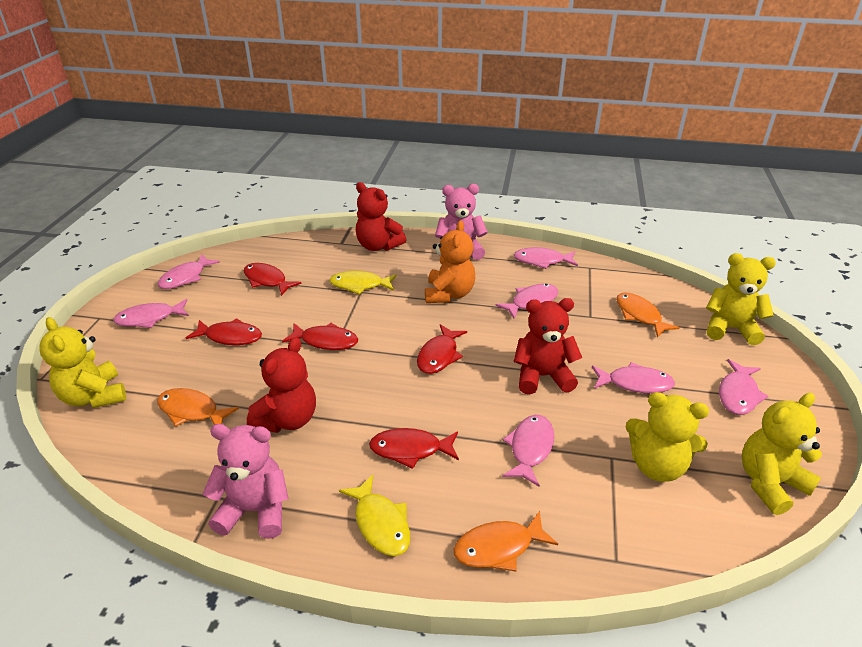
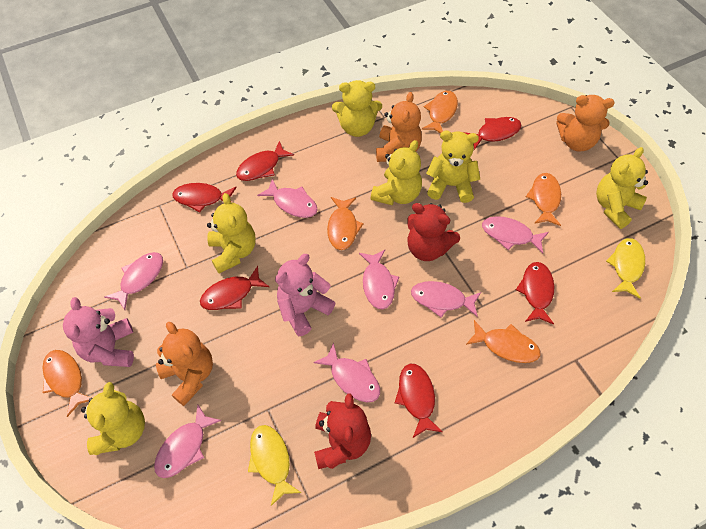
orange fish: 3 -> 5
orange teddy bear: 1 -> 3
red fish: 5 -> 6
red teddy bear: 3 -> 2
yellow teddy bear: 4 -> 6

